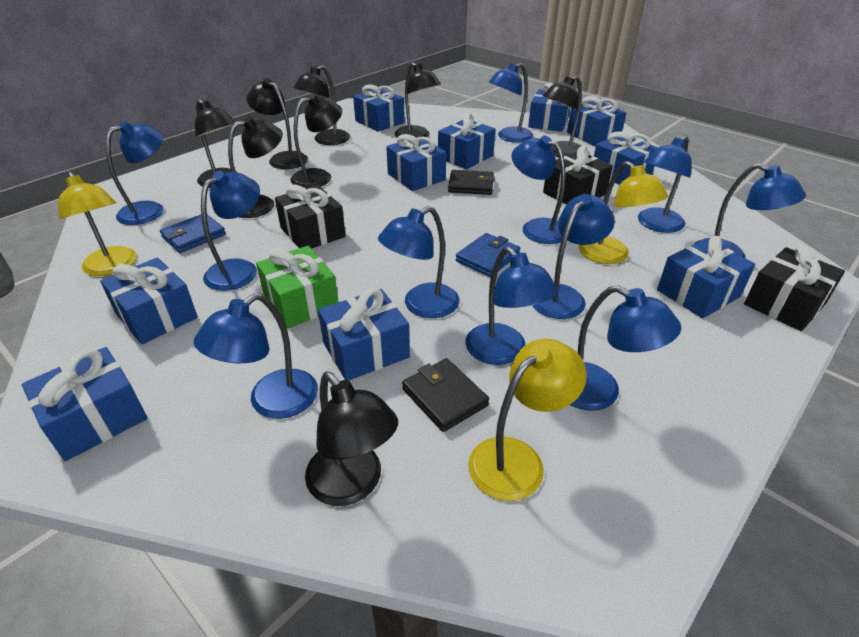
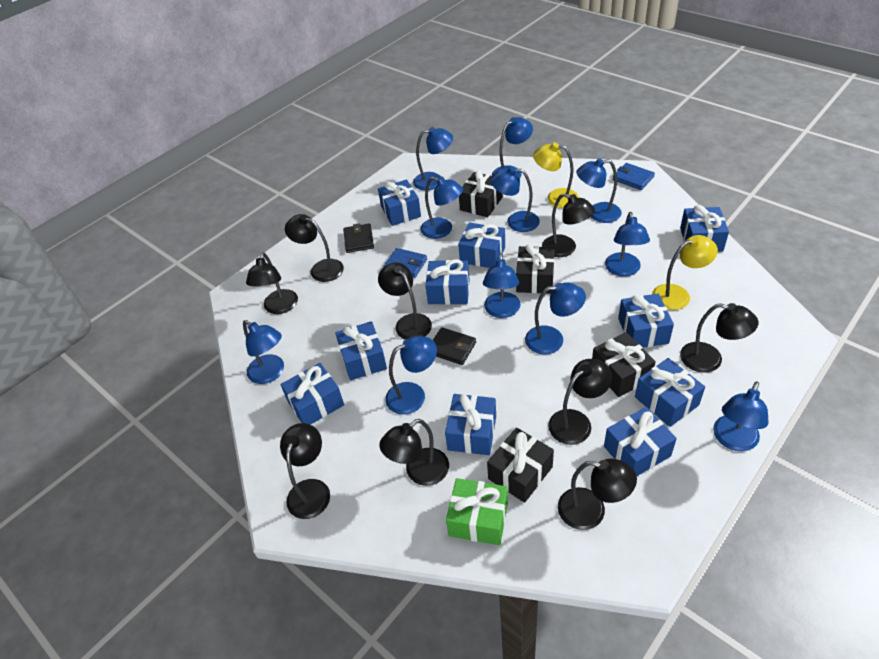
black gift: 3 -> 4
black lamp: 8 -> 9
yellow lamp: 3 -> 2

